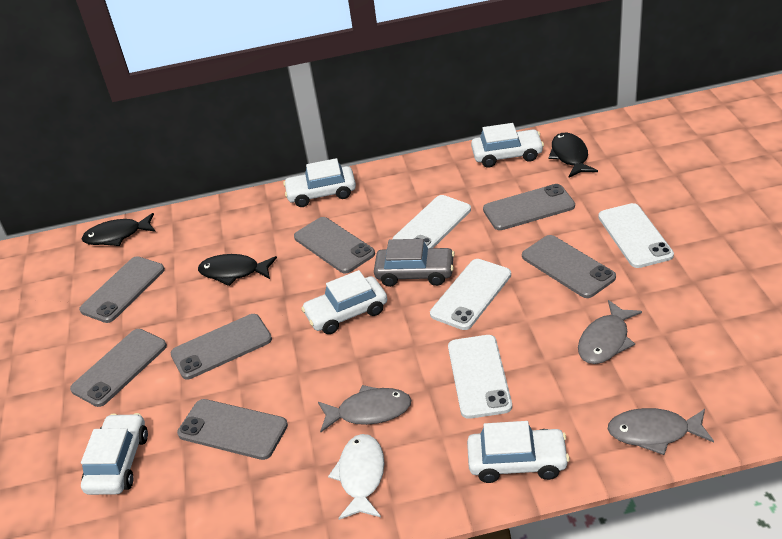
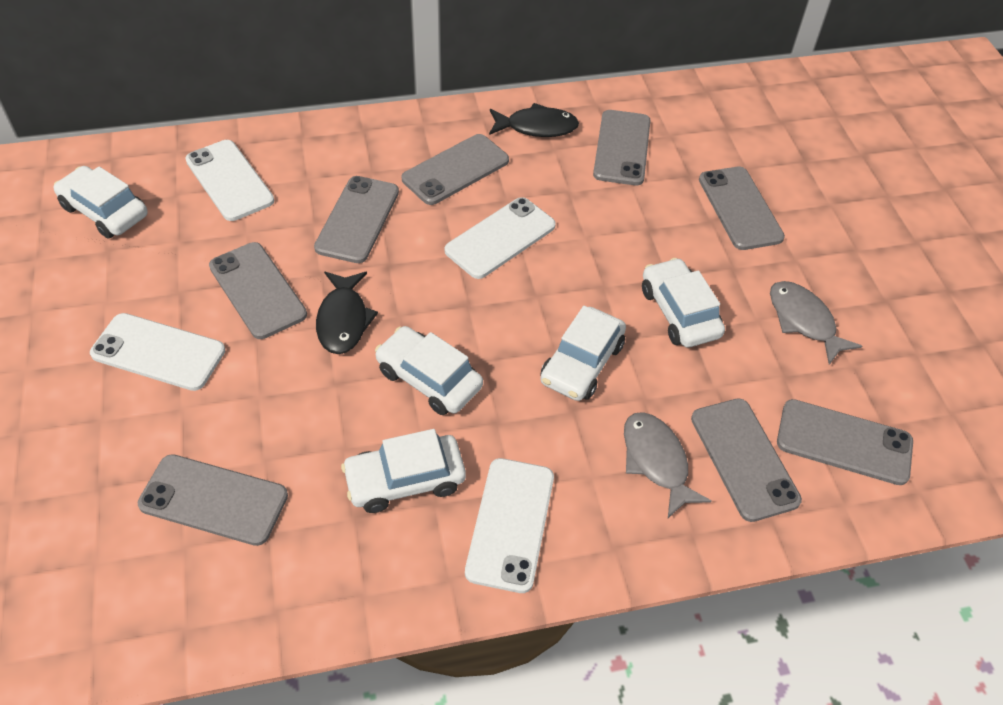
black fish: 3 -> 2
grey car: 1 -> 0
grey fish: 3 -> 2
grey phone: 7 -> 8
white fish: 1 -> 0

